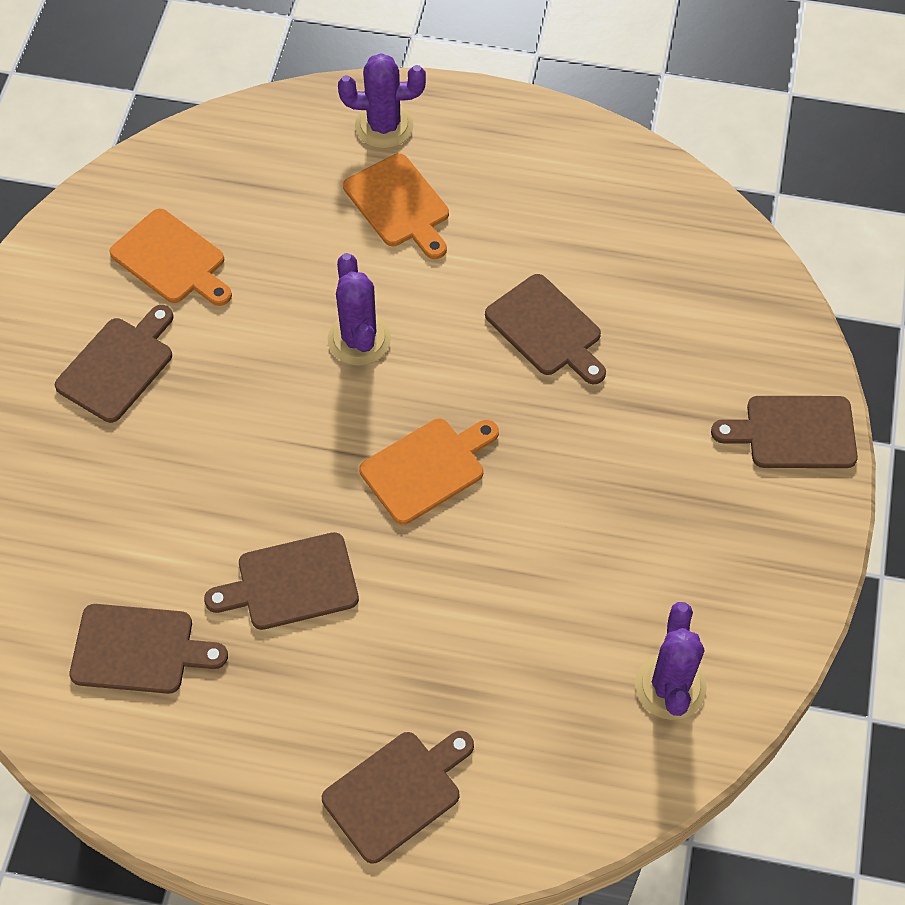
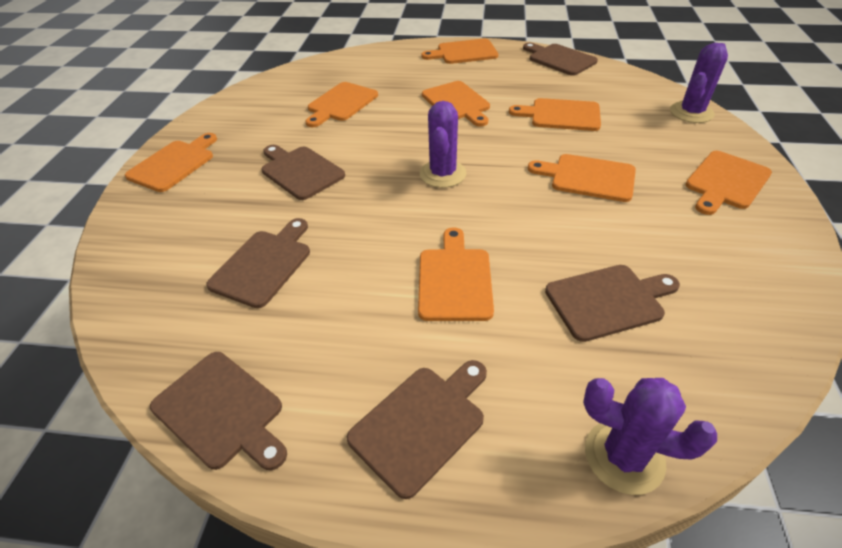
orange cutting board: 3 -> 8

